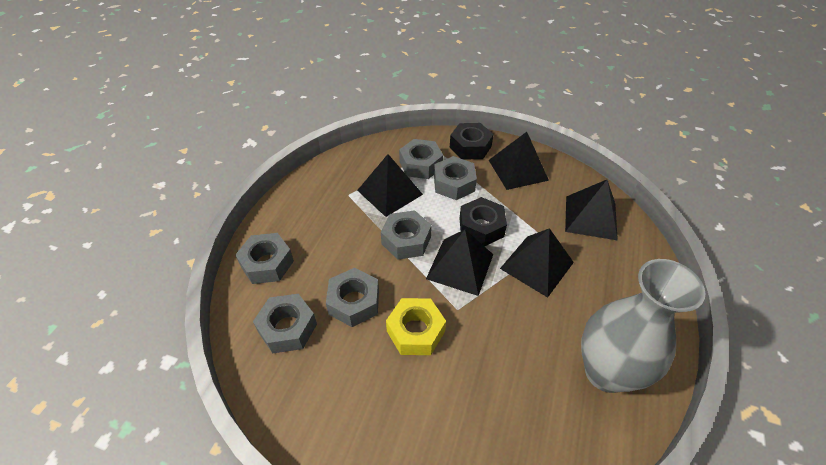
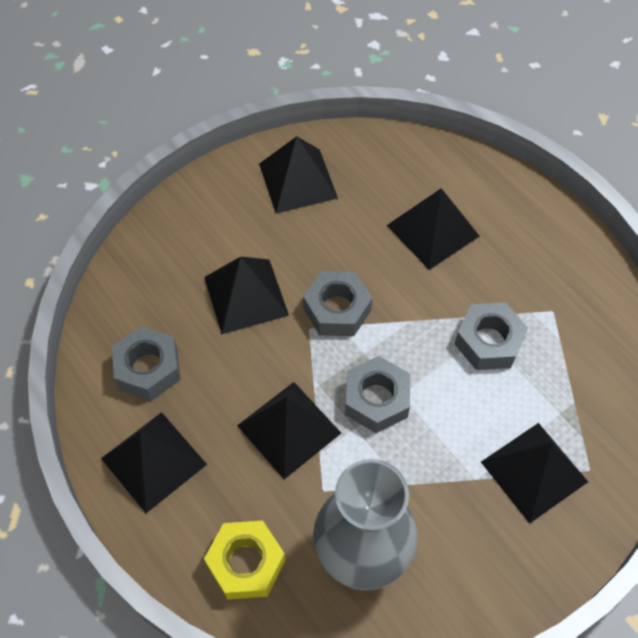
black nut: 2 -> 0
black pyramid: 5 -> 6
grey nut: 6 -> 4

